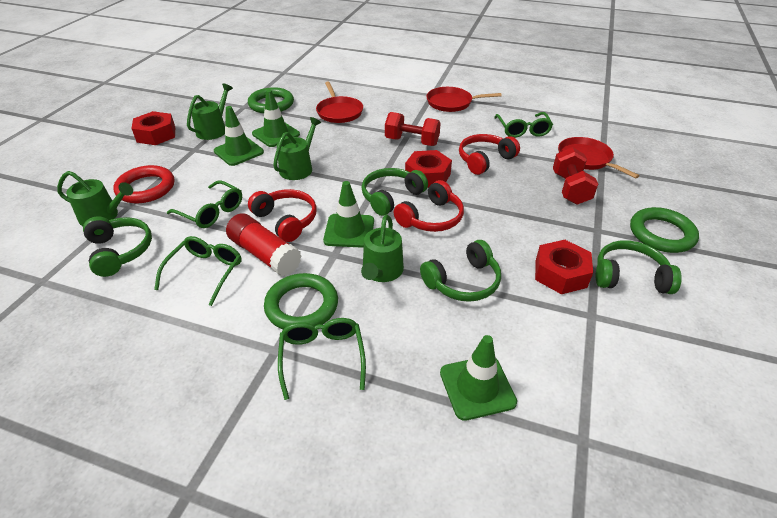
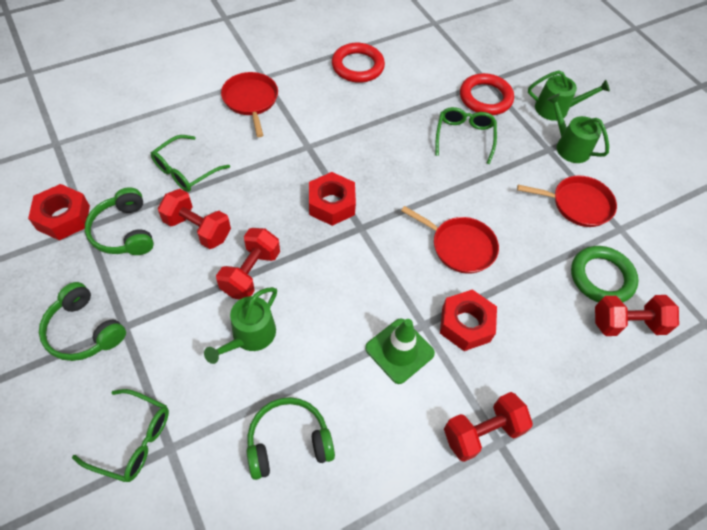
green glasses: 4 -> 3
green headphones: 4 -> 3
green ring: 3 -> 1
green traffic cone: 4 -> 1
green watering can: 4 -> 3
red dumbbell: 2 -> 4
red glue stick: 1 -> 0
red headphones: 3 -> 0
red ring: 1 -> 2

